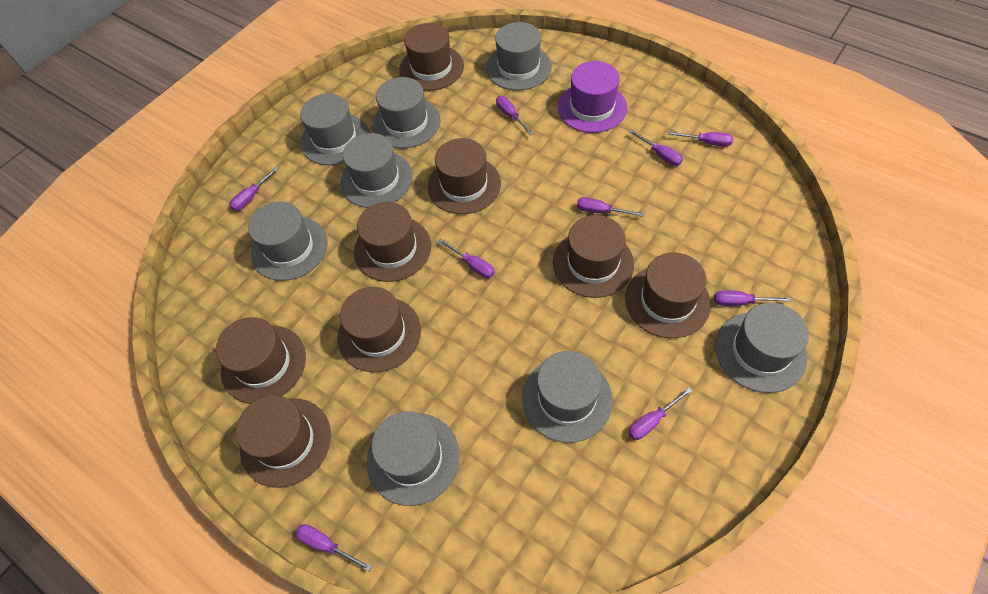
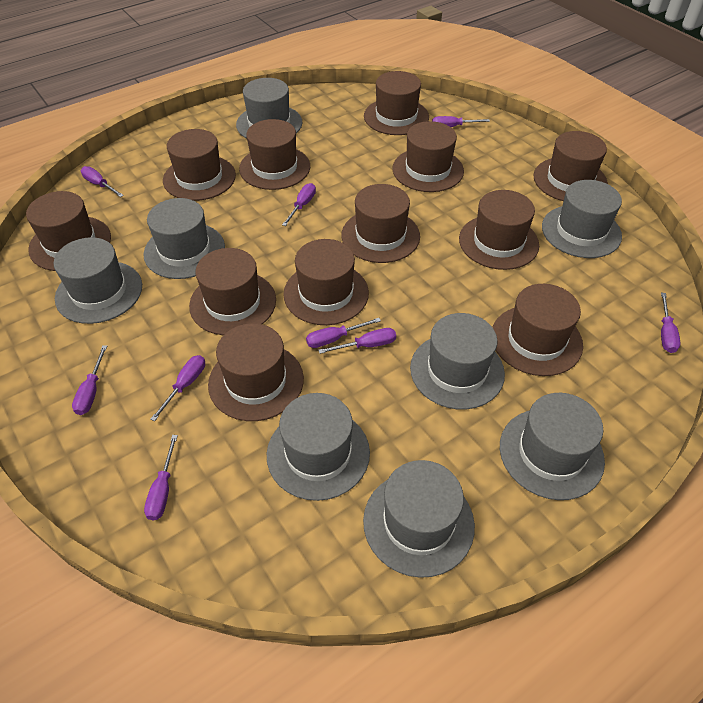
brown hat: 8 -> 12
purple hat: 1 -> 0

